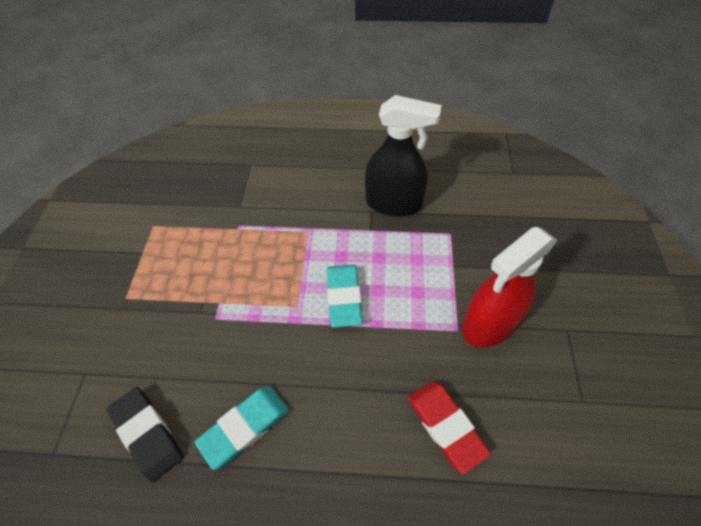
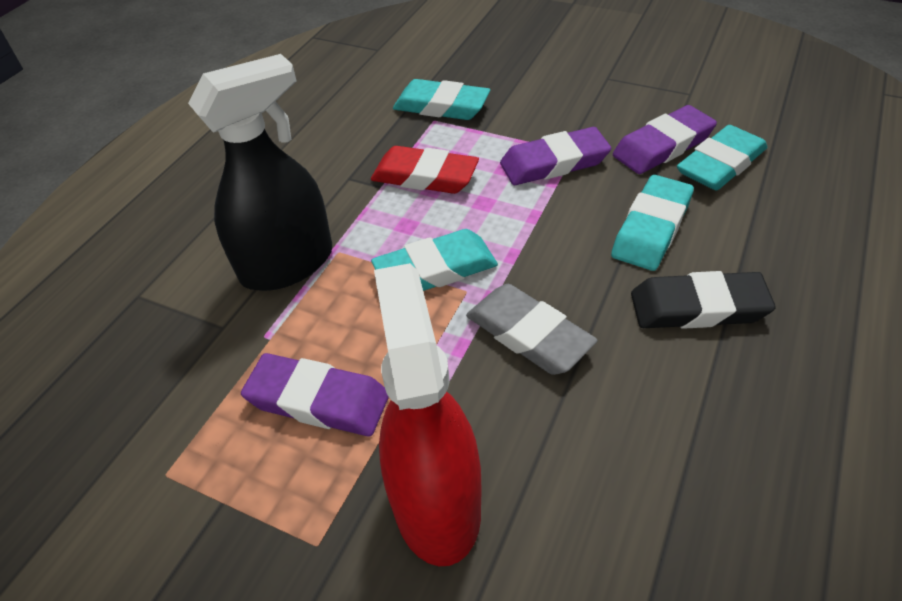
grey eraser: 0 -> 1
purple eraser: 0 -> 3
turquoise eraser: 2 -> 4

